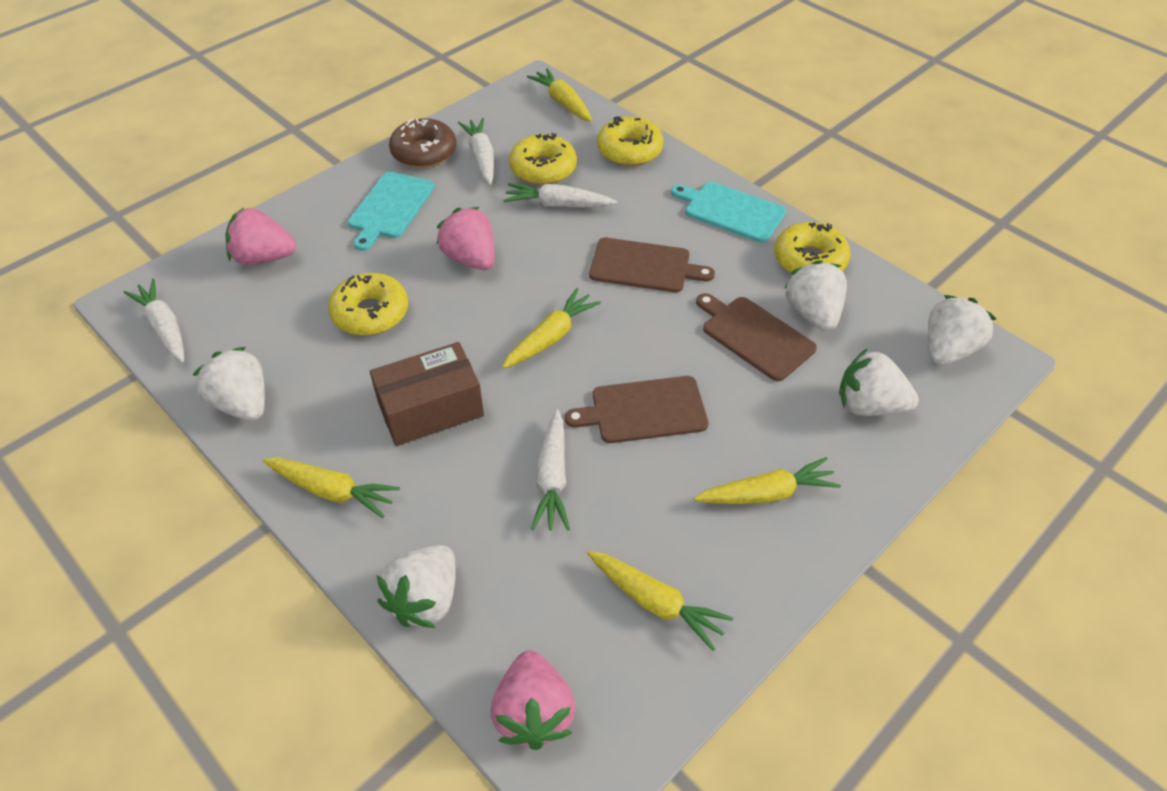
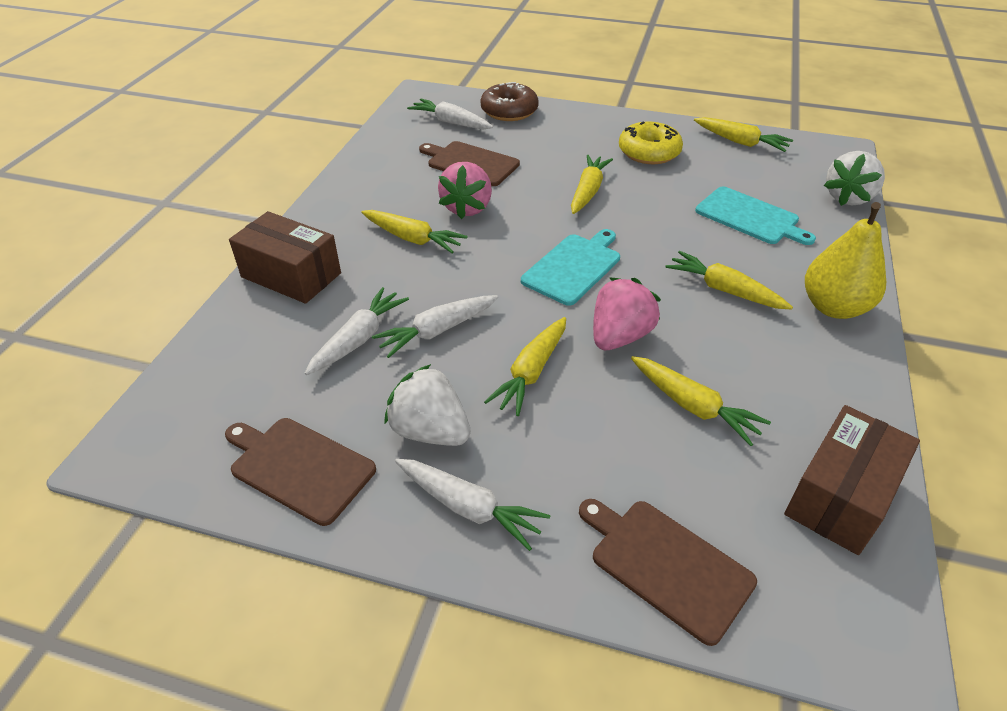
brown box: 1 -> 2
pink strawberry: 3 -> 2
white strawberry: 5 -> 2
yellow carrot: 5 -> 6
yellow donut: 4 -> 1
yellow pear: 0 -> 1

